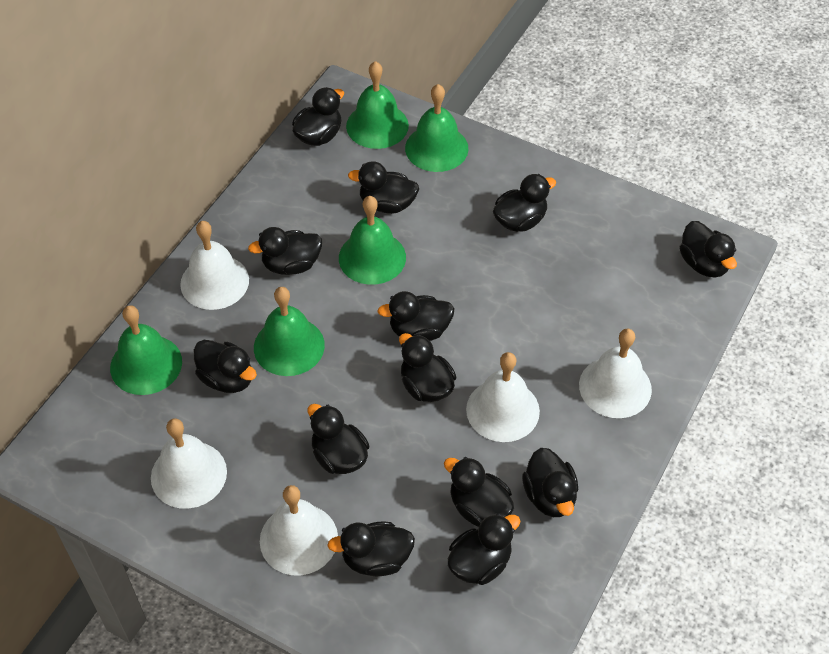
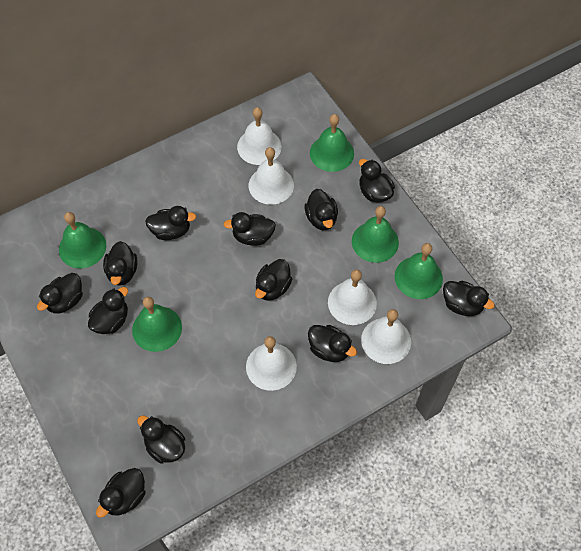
black duck: 13 -> 12

